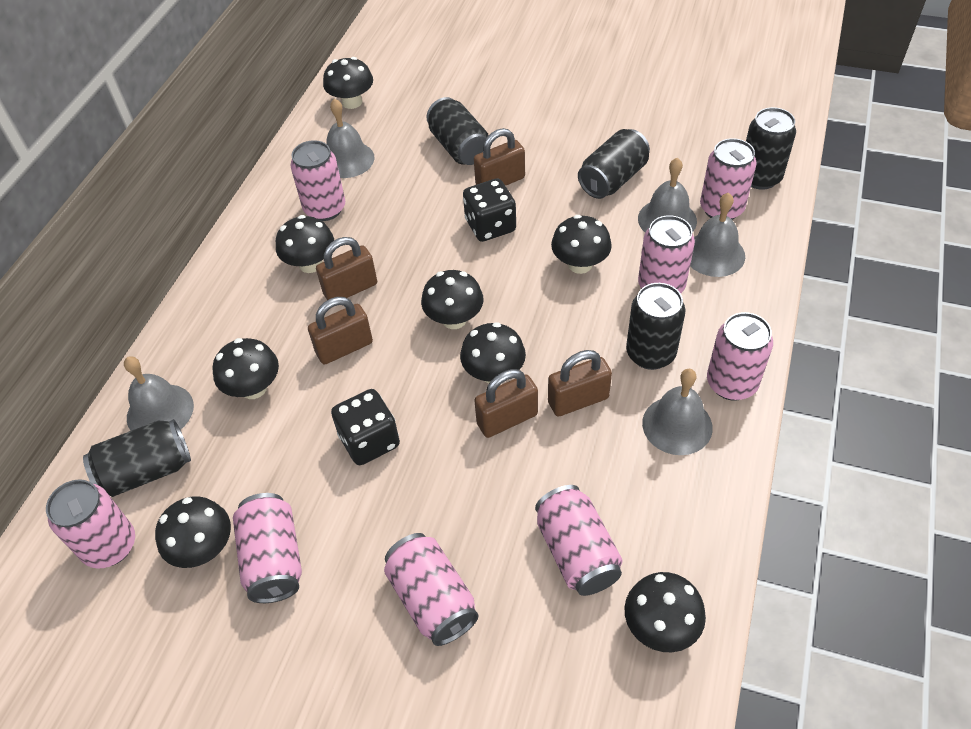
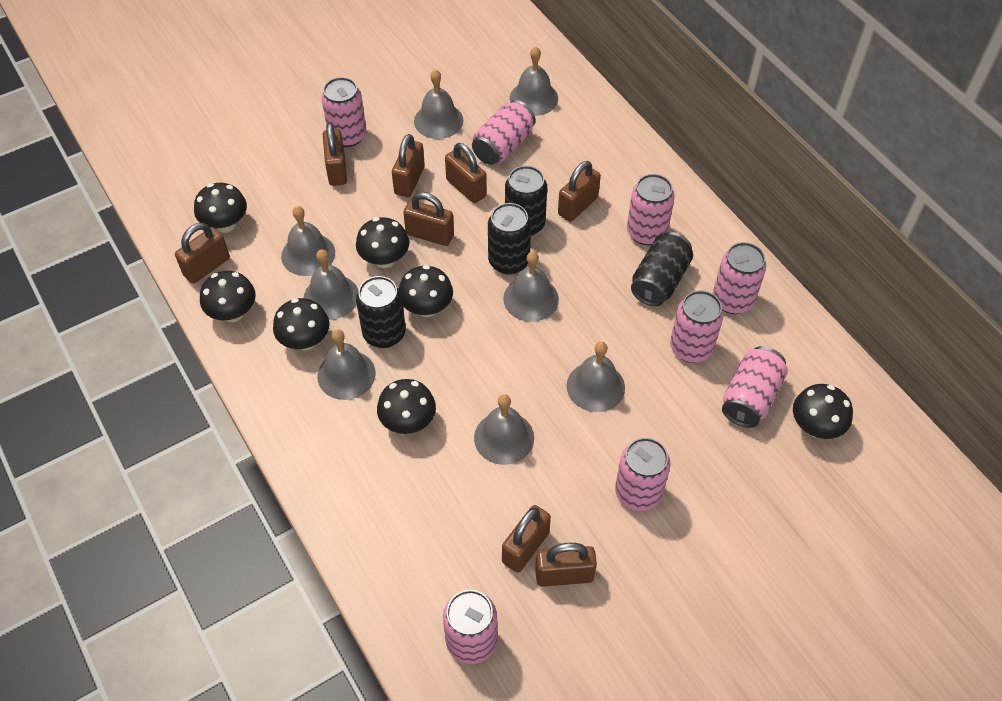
black can: 5 -> 4
black dice: 2 -> 0
black mushroom: 8 -> 7
brown padlock: 5 -> 8
grey bell: 5 -> 8

